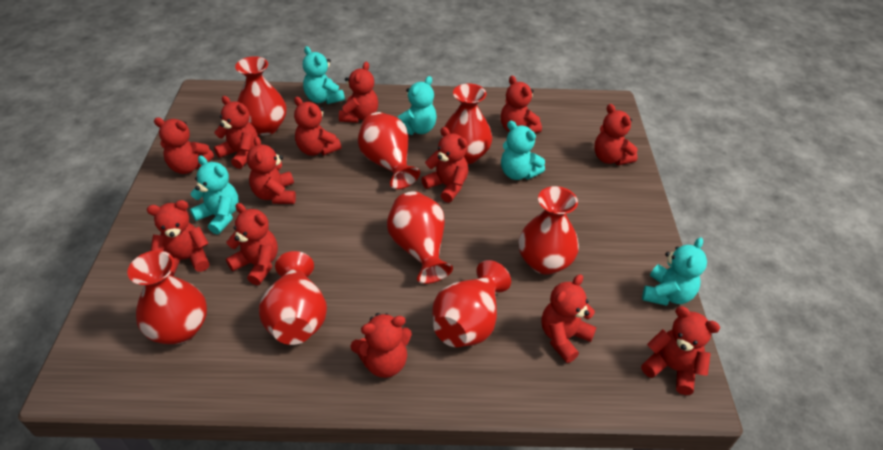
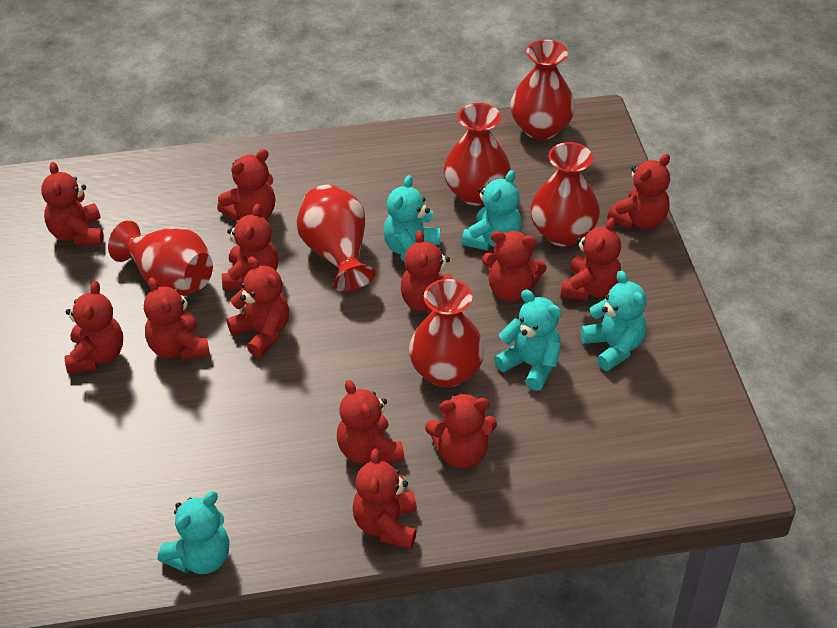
red vase: 8 -> 6

